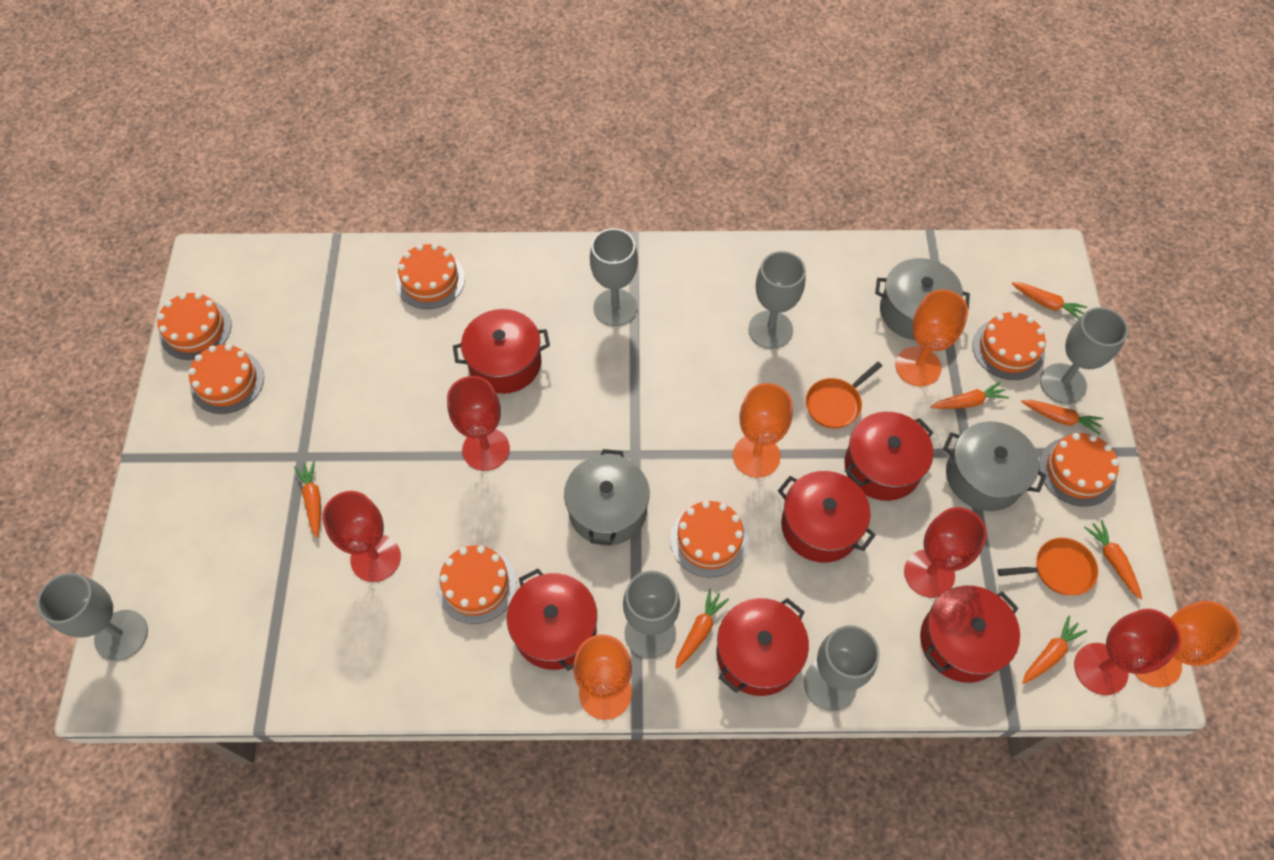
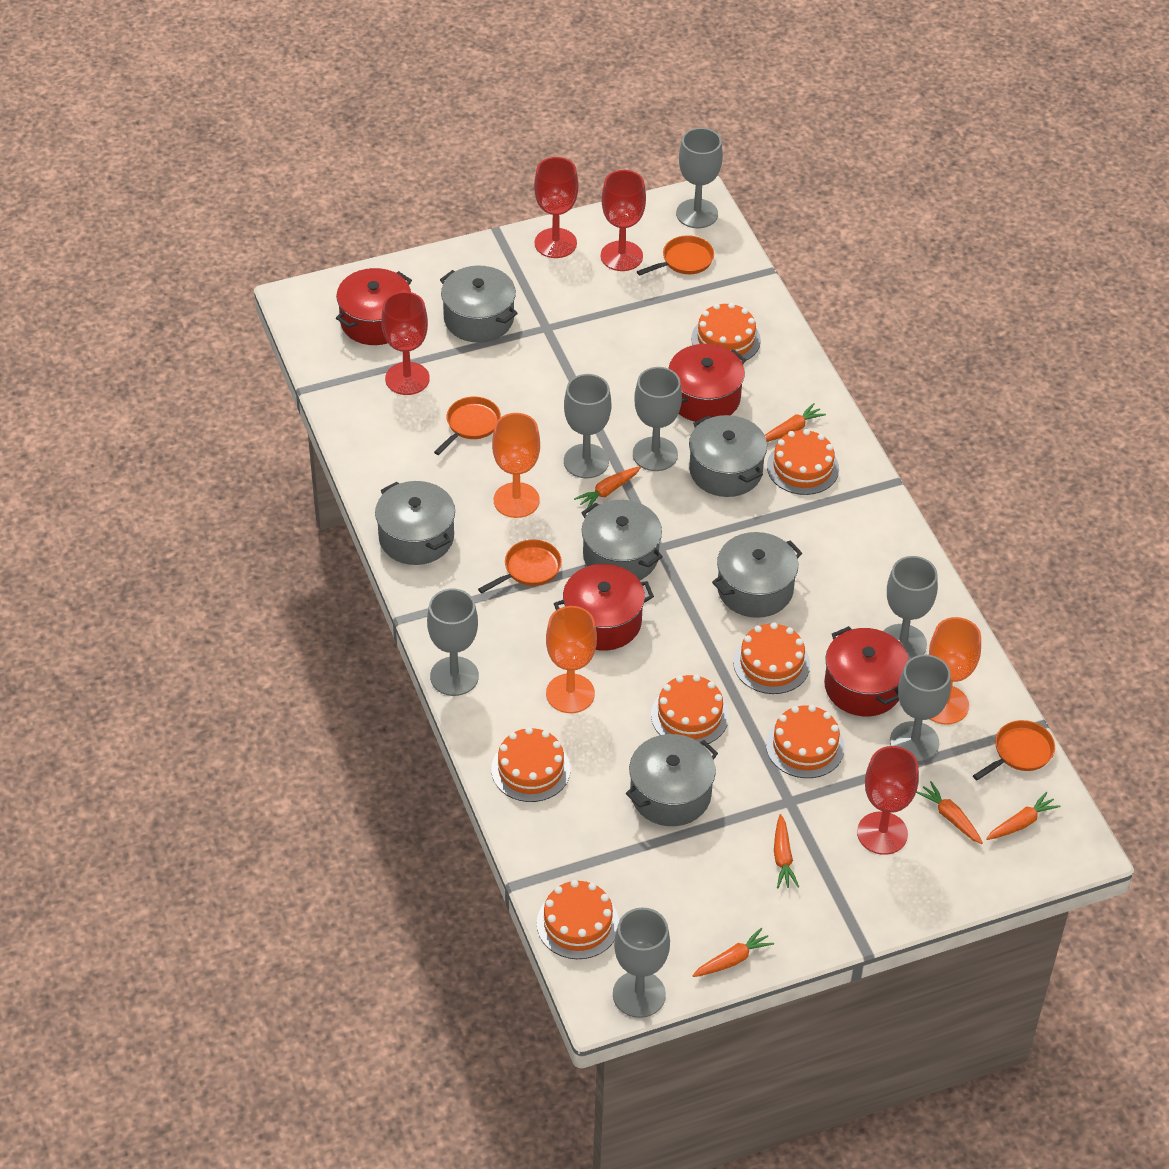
grey goblet: 6 -> 7
grey pot: 3 -> 6
orange carrot: 7 -> 6
orange goblet: 4 -> 3
orange pan: 2 -> 4
red pot: 6 -> 4

